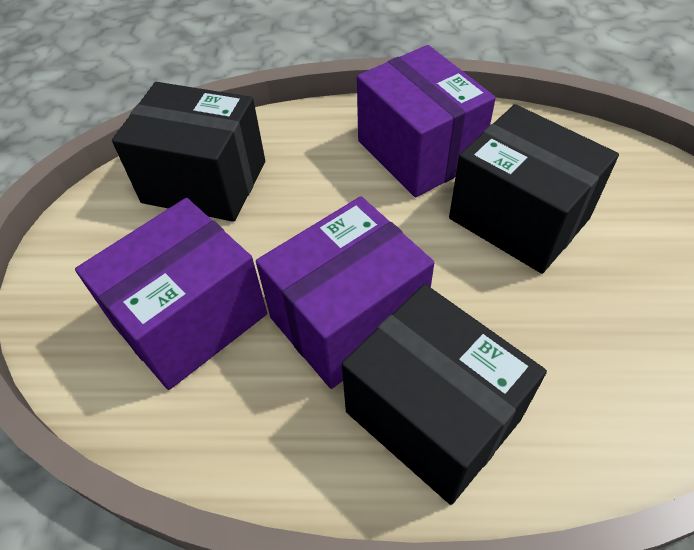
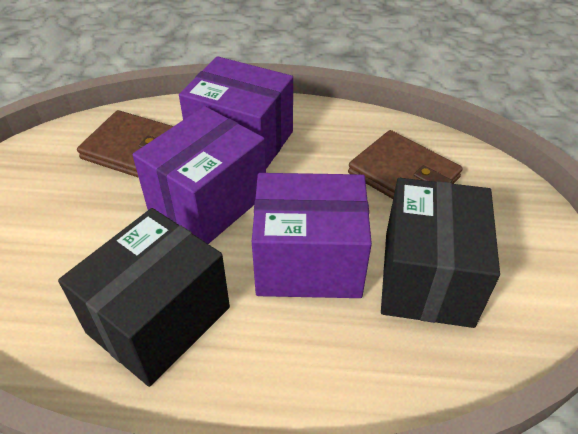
black box: 3 -> 2
brown wallet: 0 -> 2

